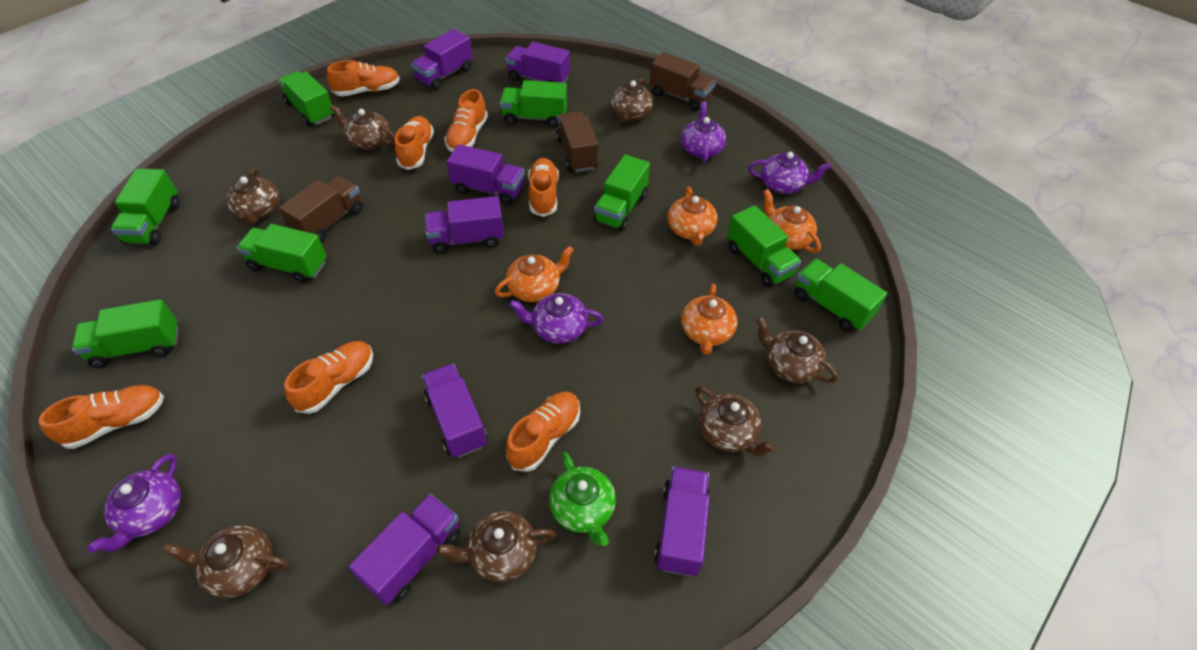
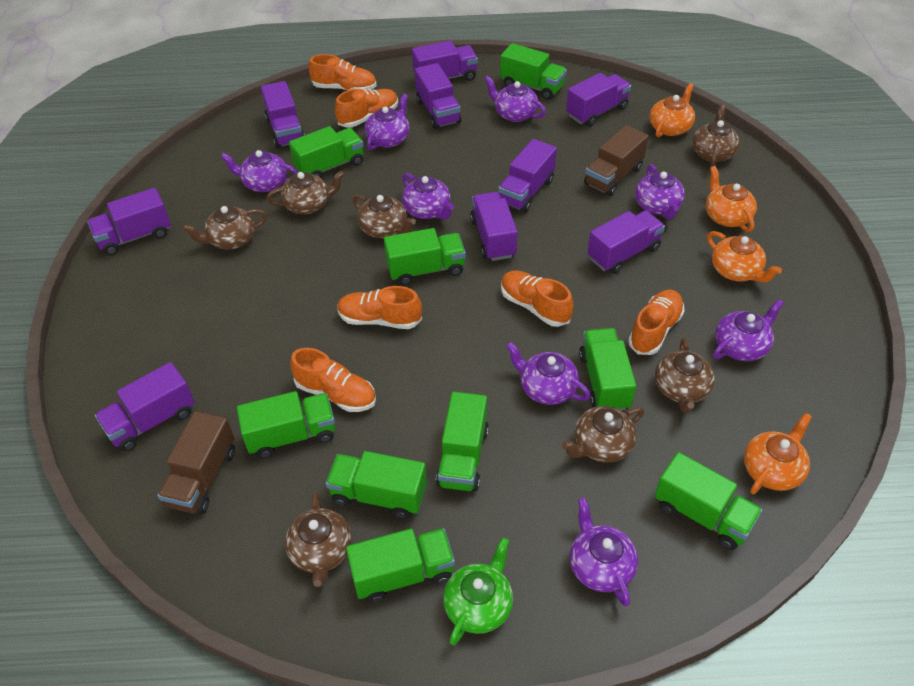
brown truck: 3 -> 2
green truck: 8 -> 9
orange shoe: 7 -> 6
purple teapot: 4 -> 8
purple truck: 7 -> 9

